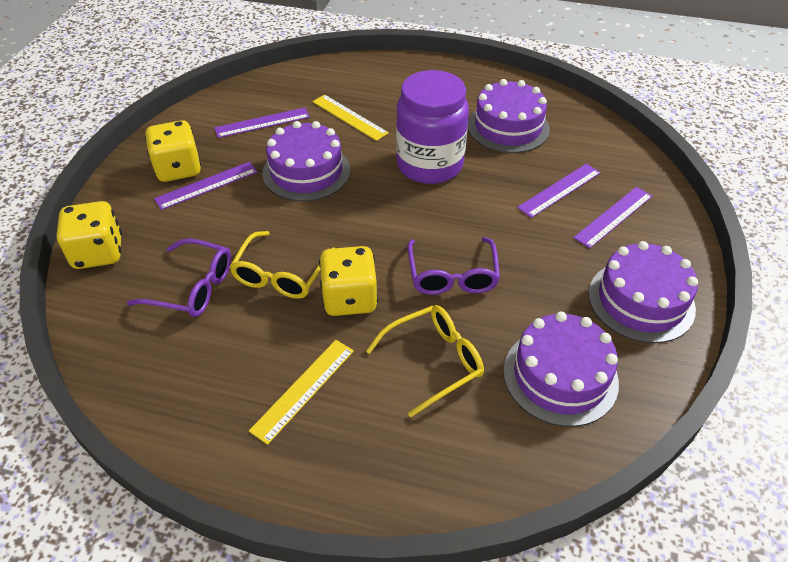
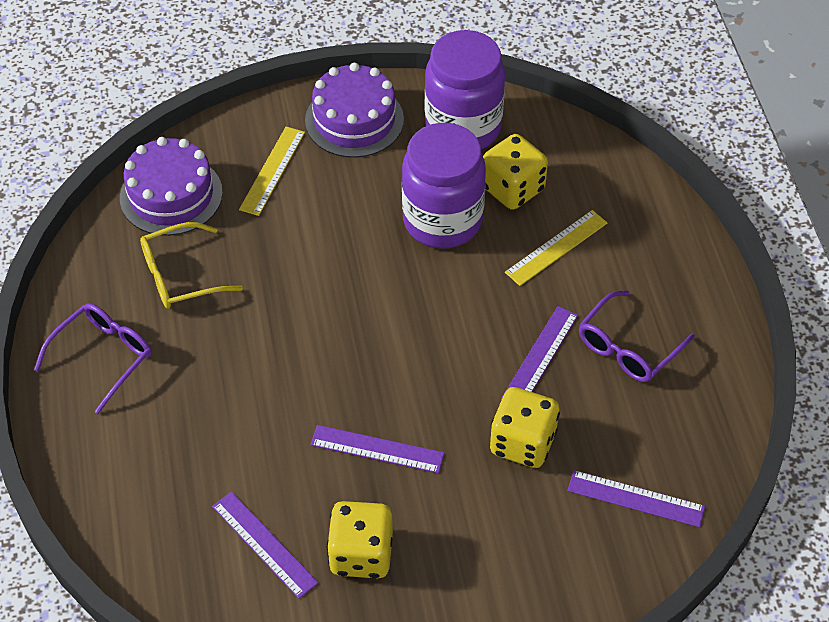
purple cake: 4 -> 2
purple jar: 1 -> 2
yellow glasses: 2 -> 1

